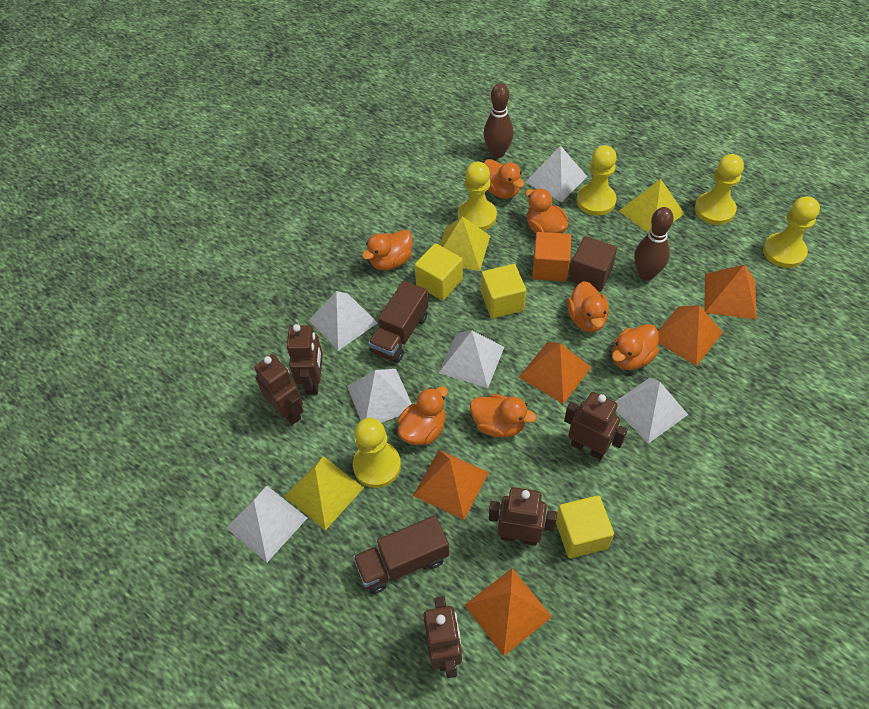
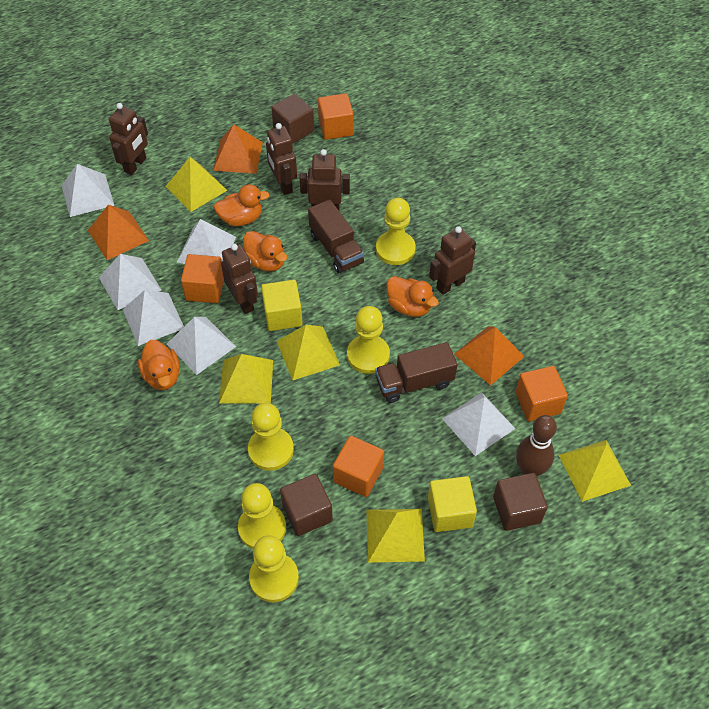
brown bowling pin: 2 -> 1
brown cube: 1 -> 3
orange cube: 1 -> 4
orange duck: 7 -> 4
orange pyramid: 5 -> 3
yellow cube: 3 -> 2
yellow pyramid: 3 -> 5

